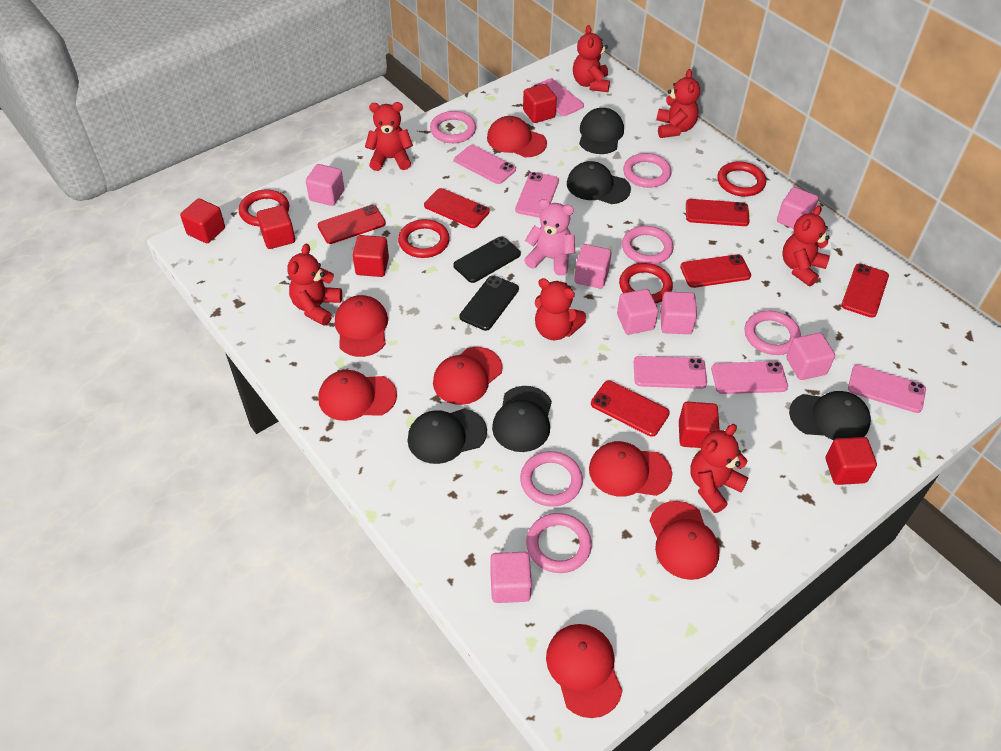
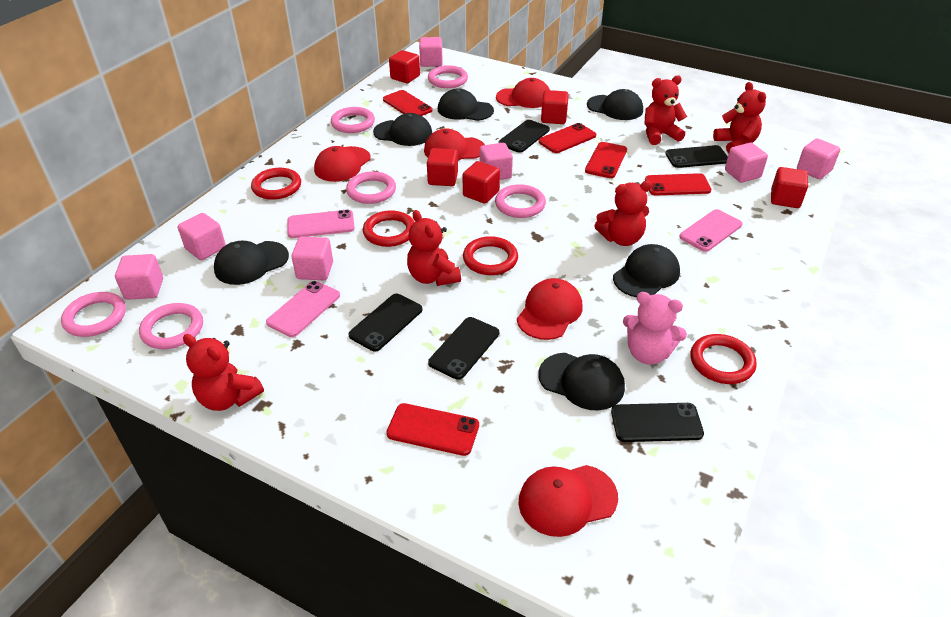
black cap: 5 -> 6
black phone: 2 -> 5
pink phone: 6 -> 3
red cap: 7 -> 5
red cube: 6 -> 5
red phone: 6 -> 5
red teddy bear: 7 -> 5

